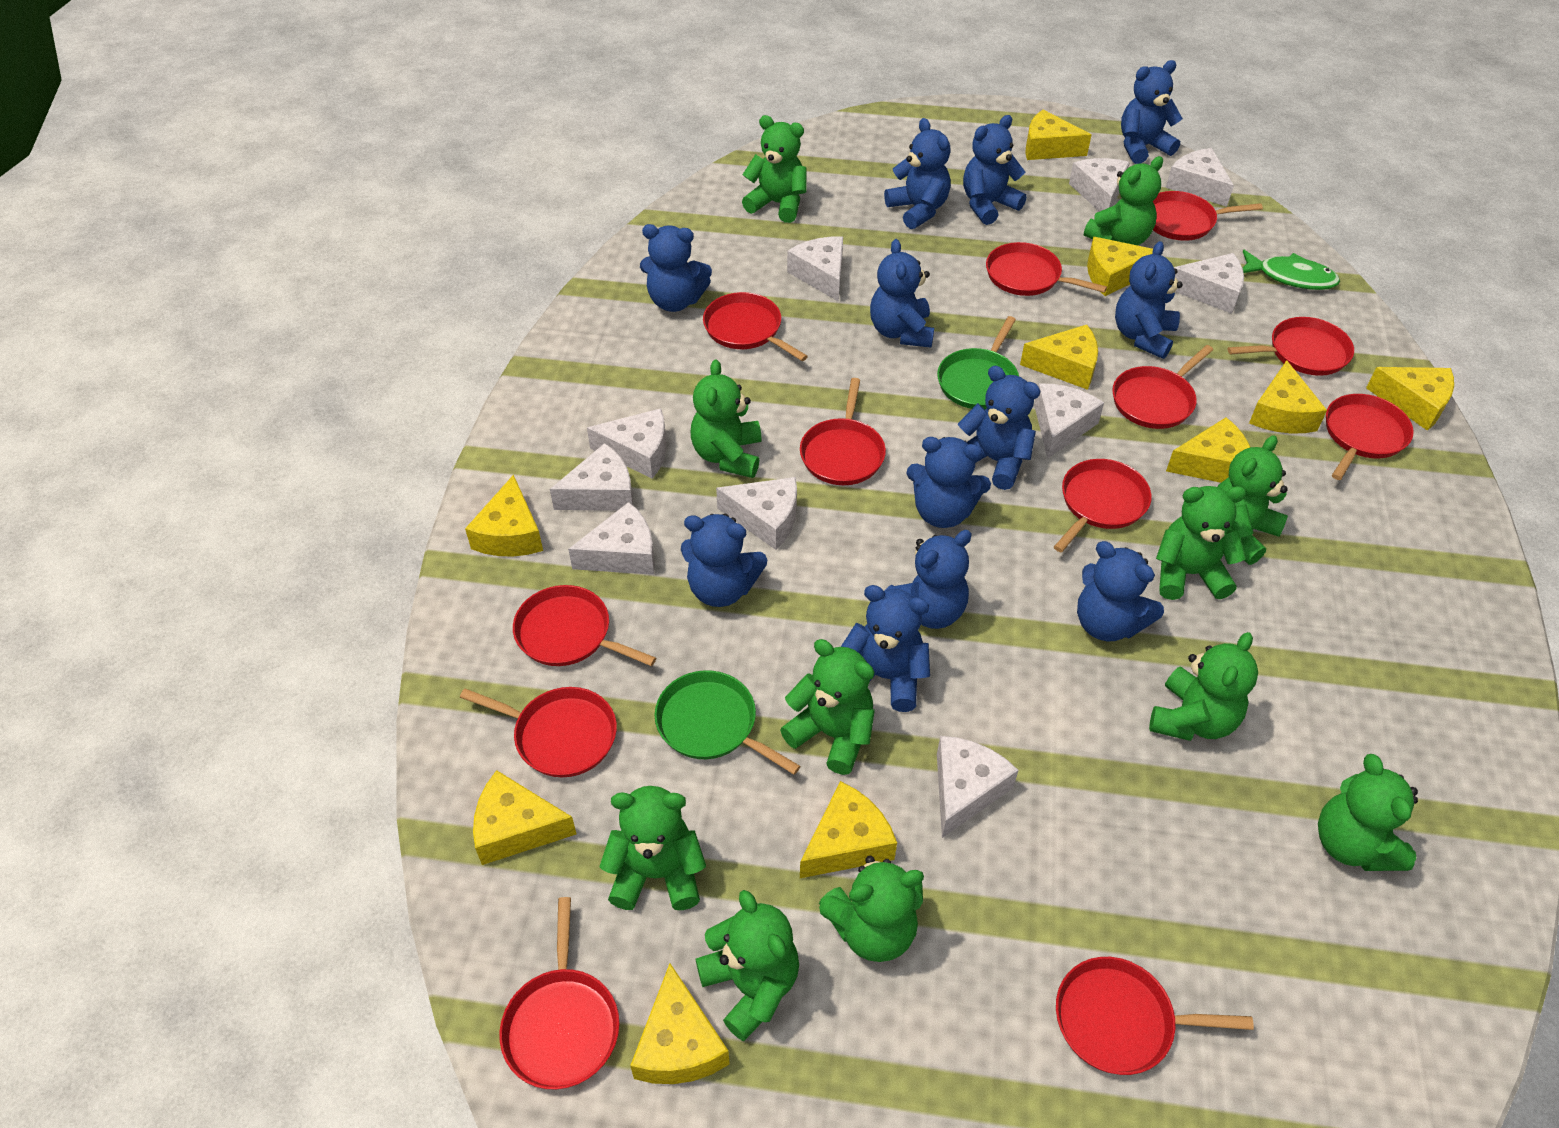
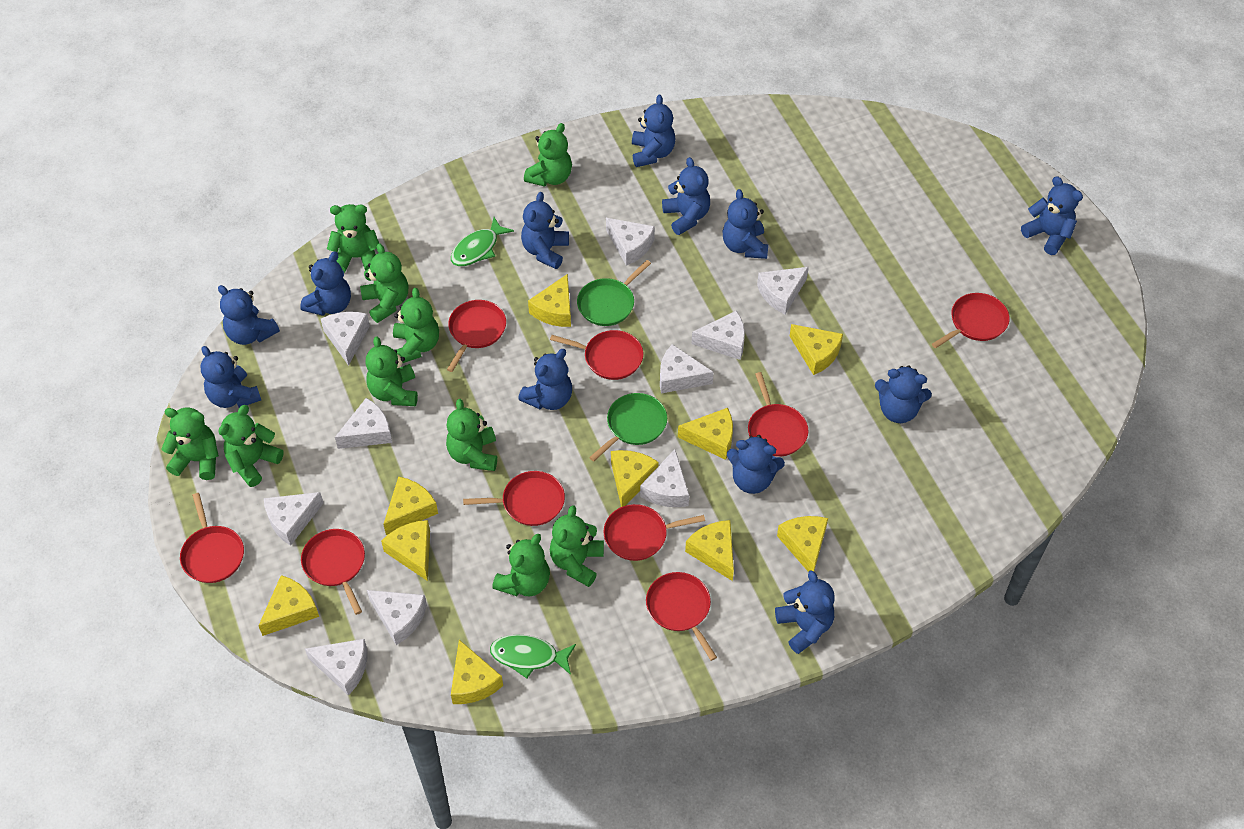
green fish: 1 -> 2
green teddy bear: 11 -> 10
red pan: 12 -> 9

